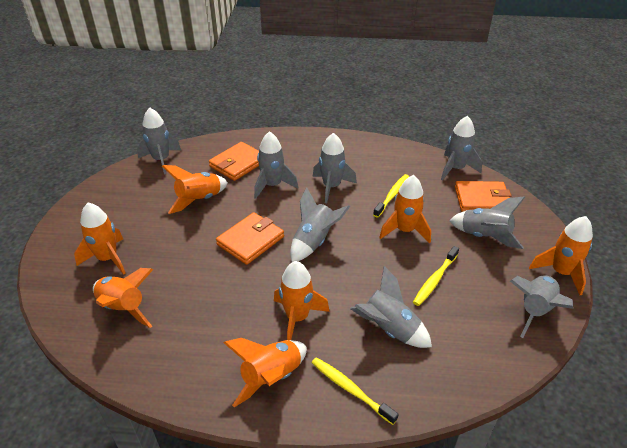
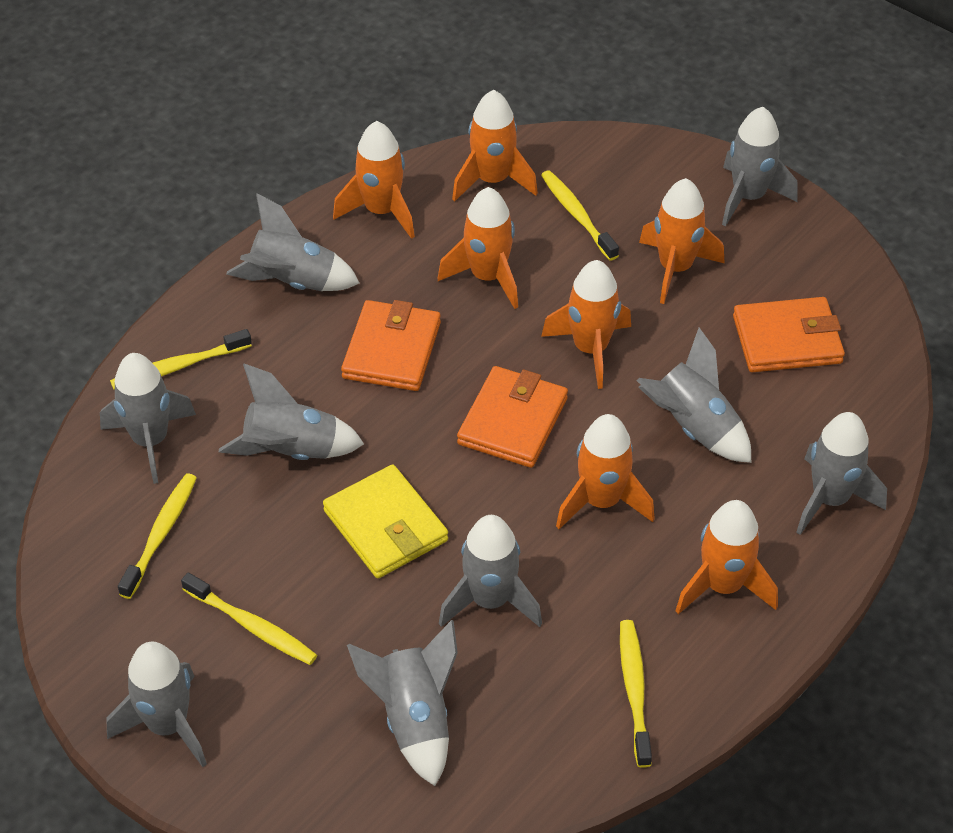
grey rocket: 8 -> 9
yellow toothbrush: 3 -> 5
yellow wallet: 0 -> 1

